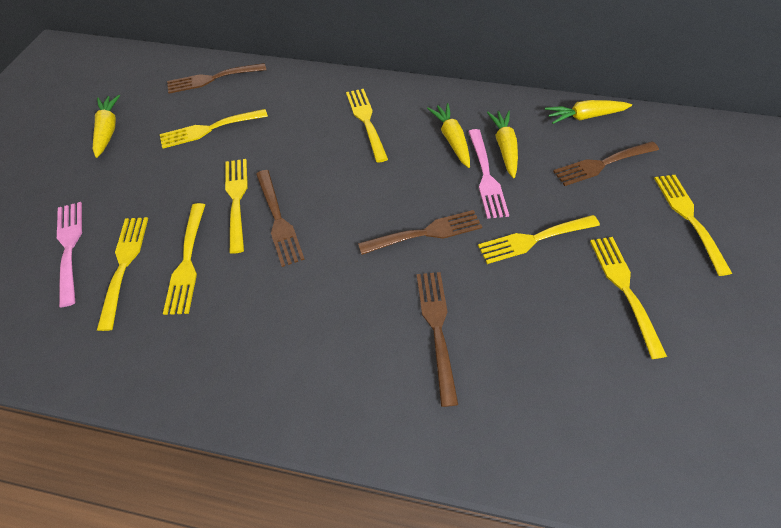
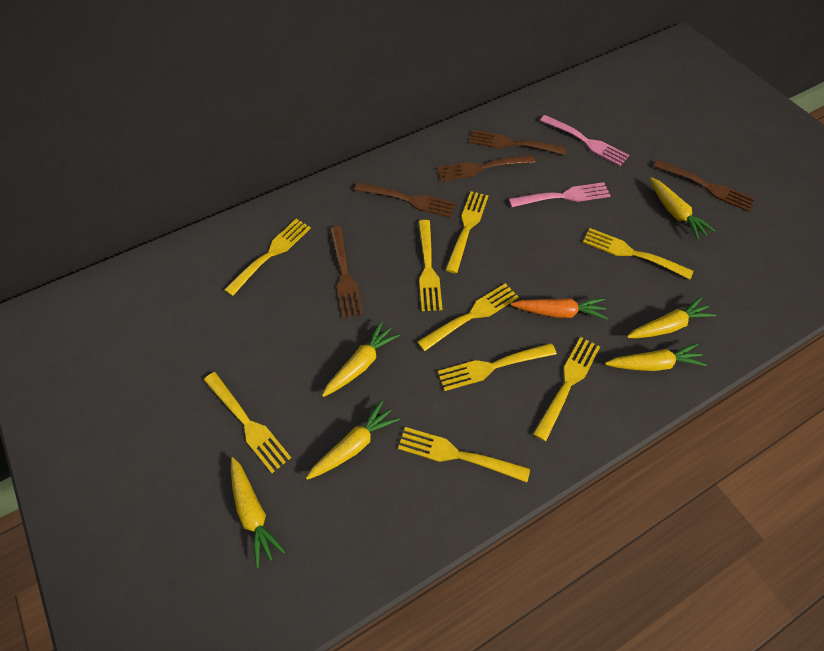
orange carrot: 0 -> 1
yellow carrot: 4 -> 6
yellow fork: 8 -> 9

